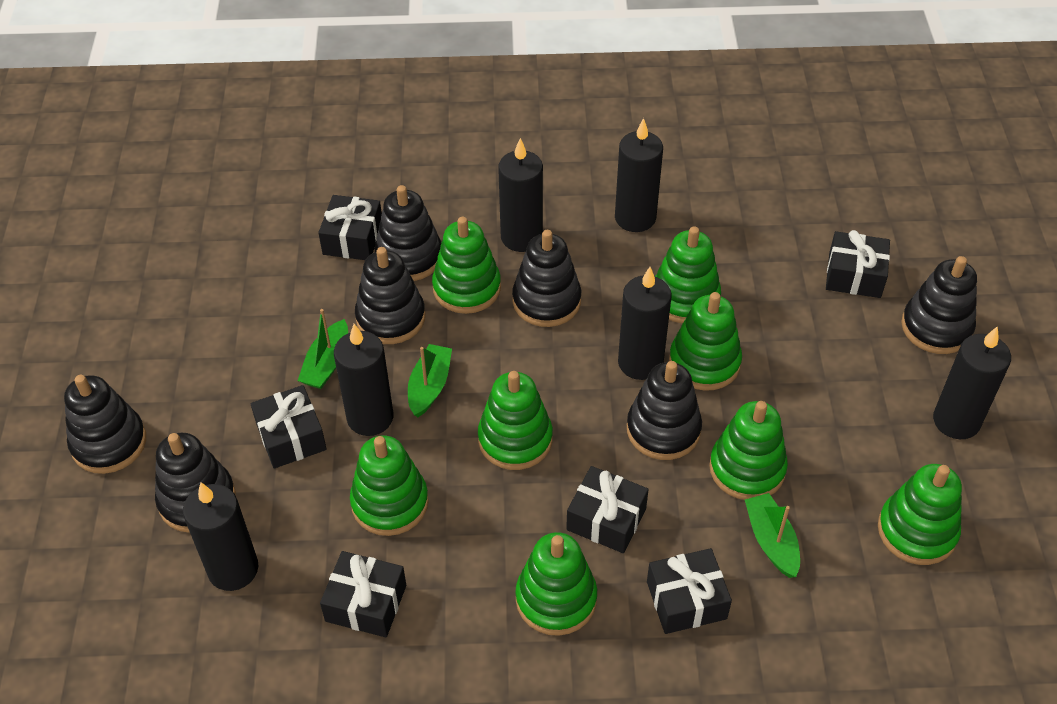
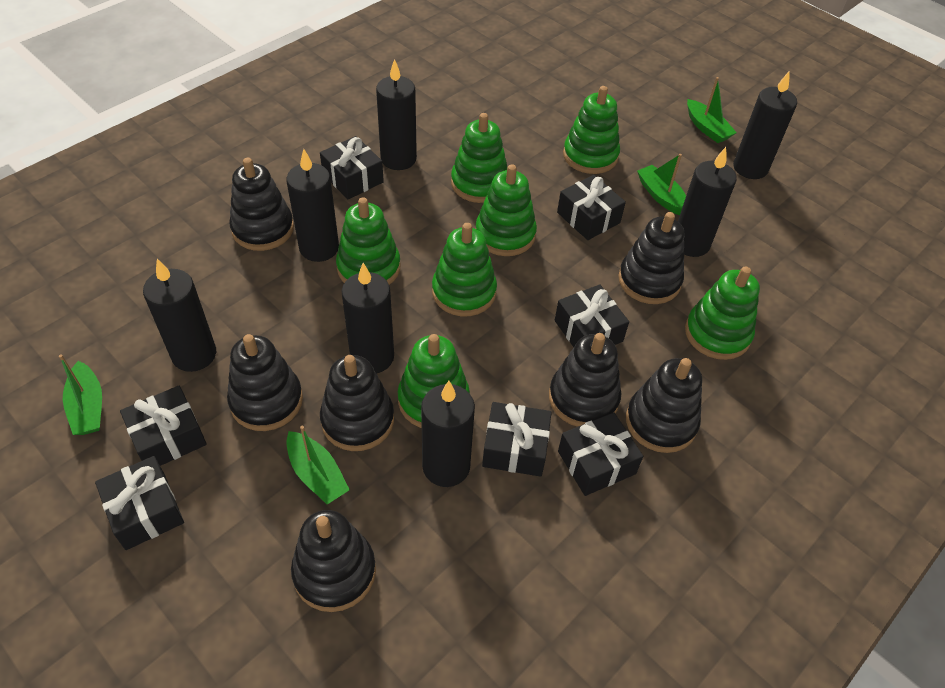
black candle: 6 -> 7
black gift: 6 -> 7
green boat: 3 -> 4
green stacking toy: 8 -> 7

